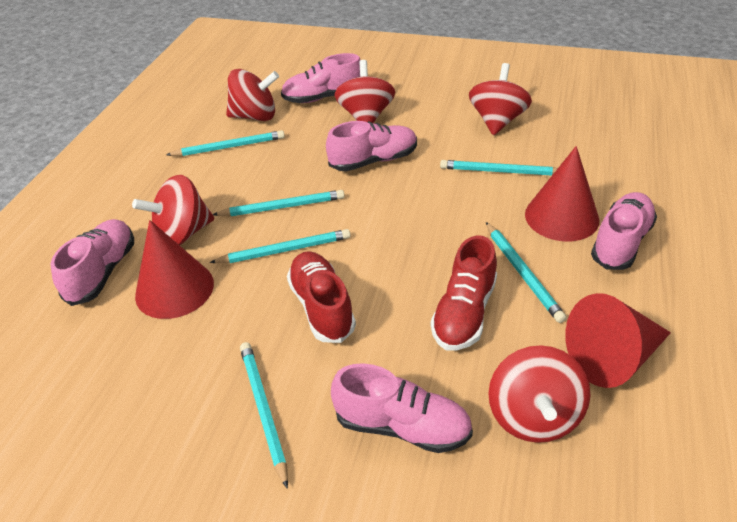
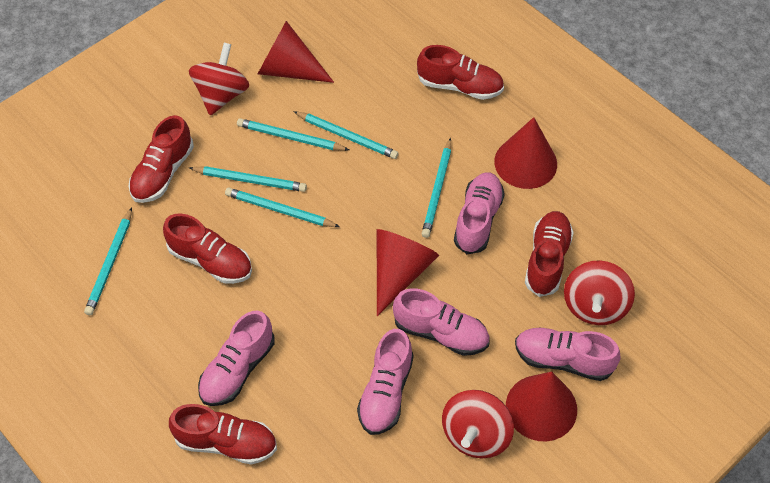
red cone: 3 -> 4
red shoe: 2 -> 5
red spinning top: 5 -> 3

